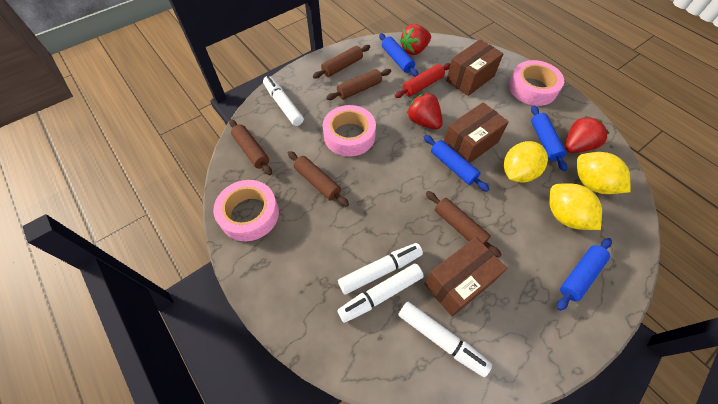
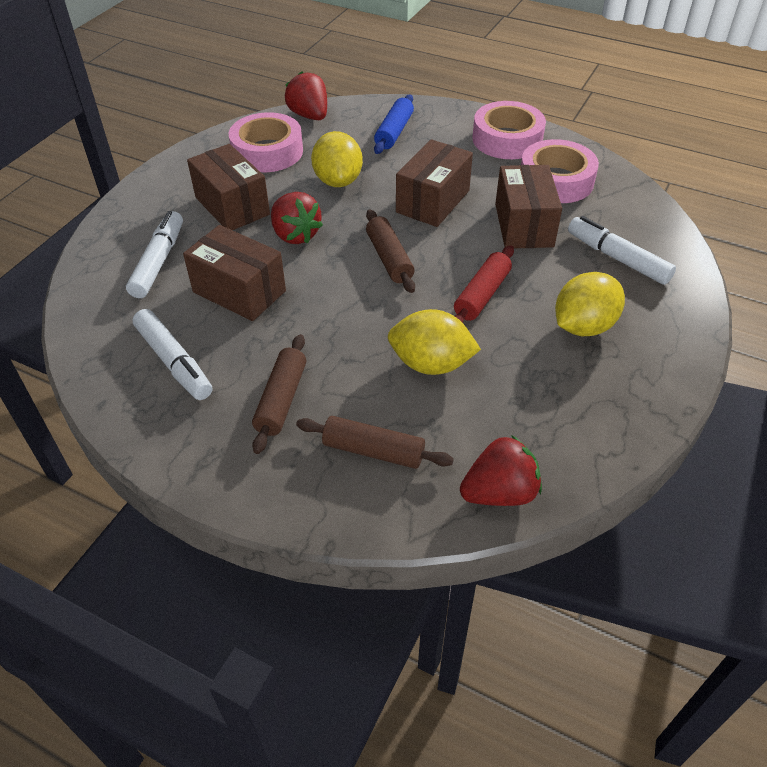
blue rolling pin: 4 -> 1
brown box: 3 -> 4
brown rolling pin: 5 -> 3
white marker: 4 -> 3

